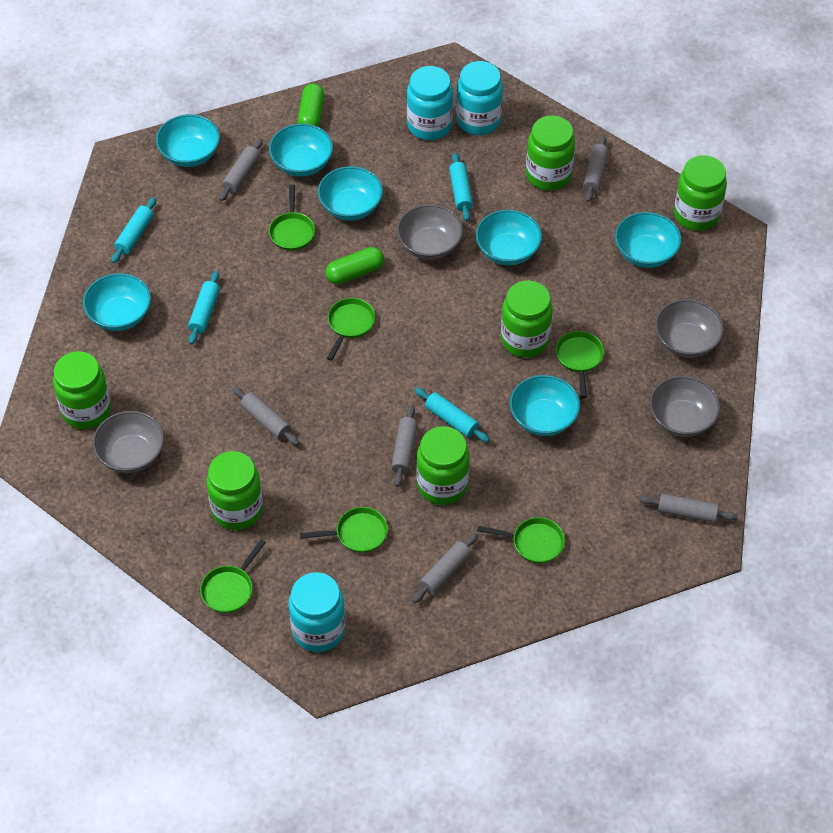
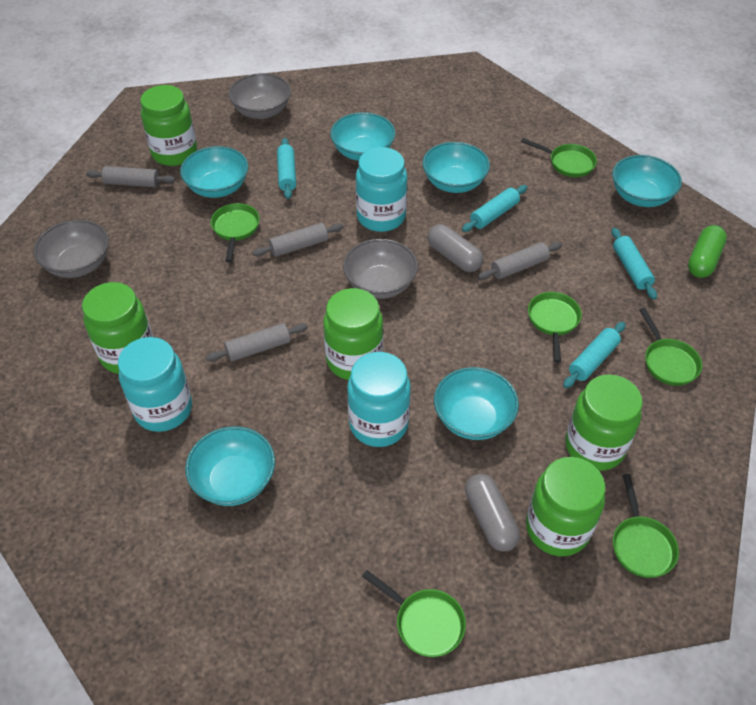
green capsule: 2 -> 1
green jar: 6 -> 5
grey bowl: 4 -> 3
grey capsule: 0 -> 2
grey rolling pin: 6 -> 4
turquoise bowl: 7 -> 6

